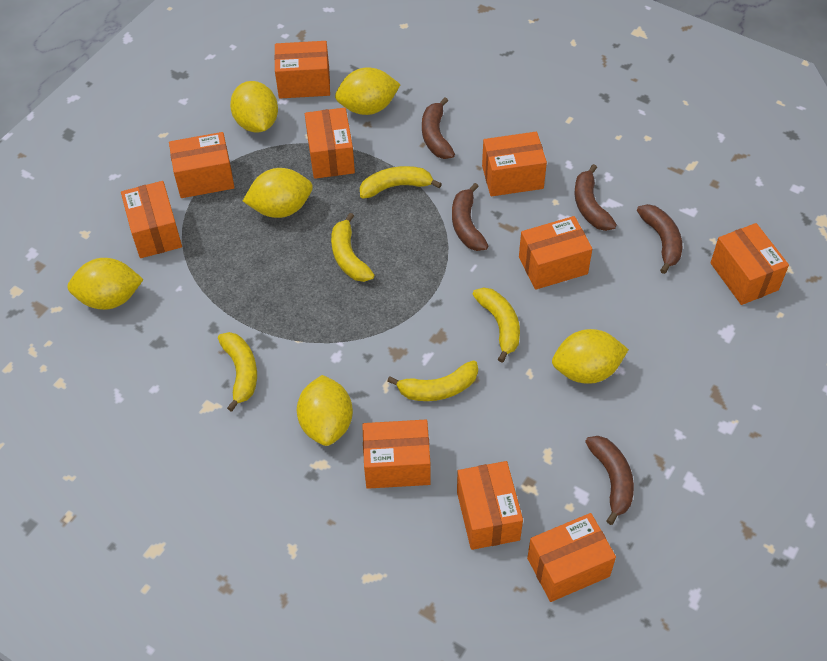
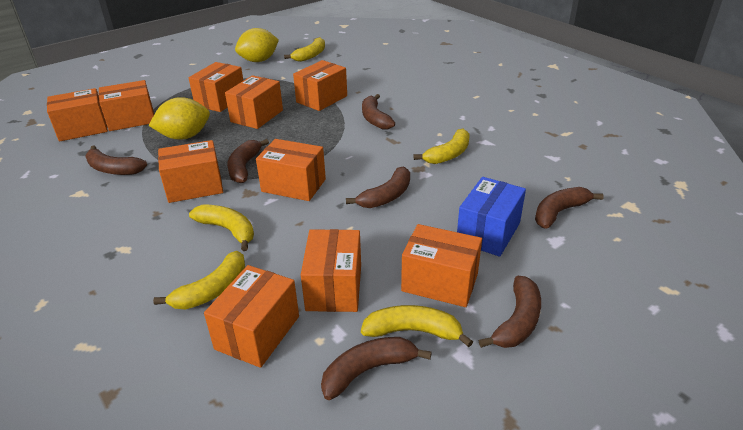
blue box: 0 -> 1
brown banana: 5 -> 7
yellow lemon: 6 -> 2

